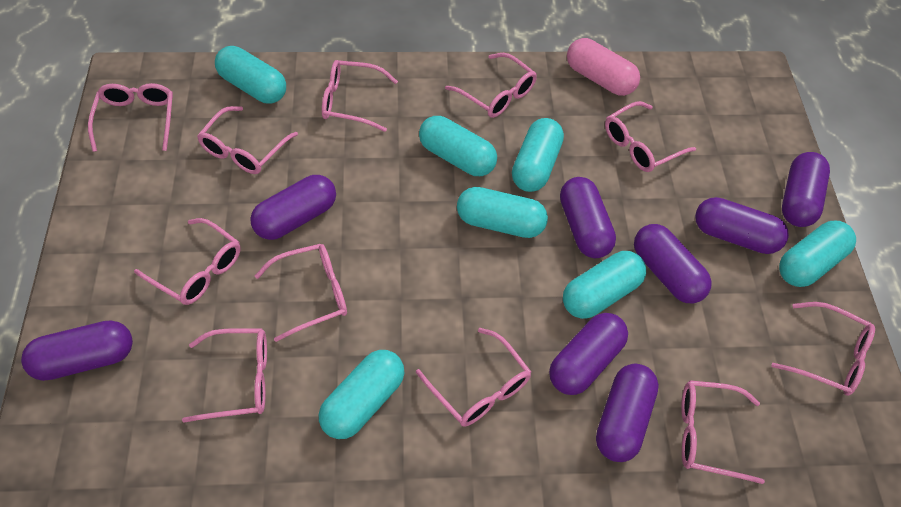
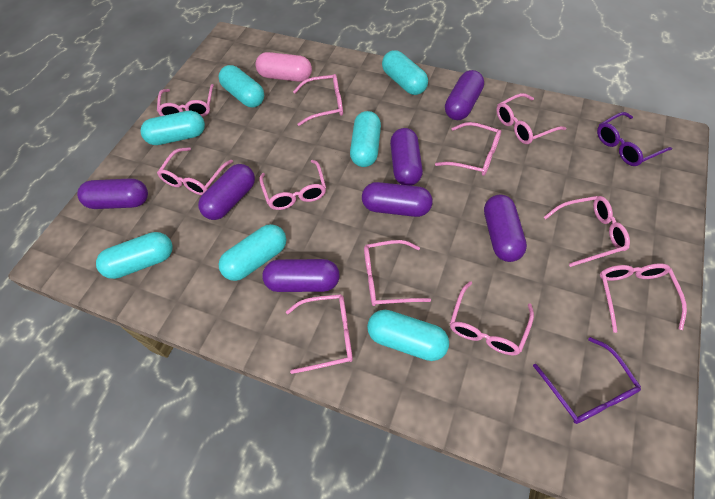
purple capsule: 8 -> 7
purple glasses: 0 -> 2

